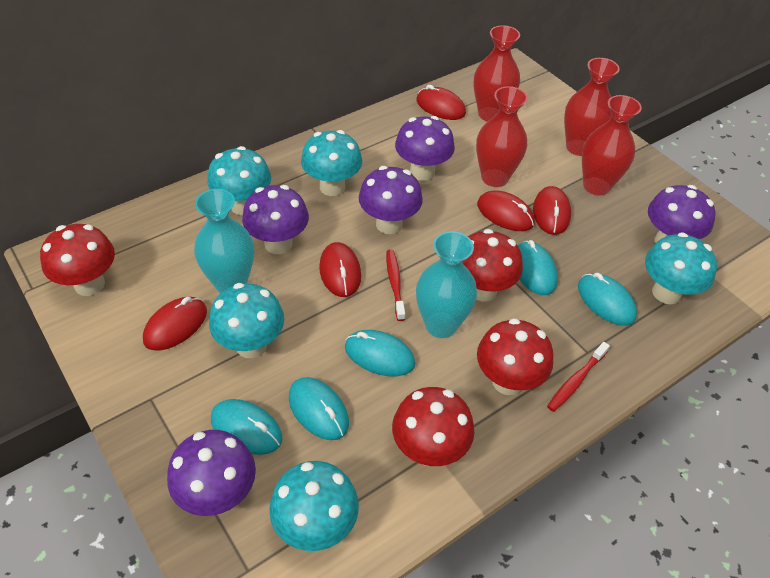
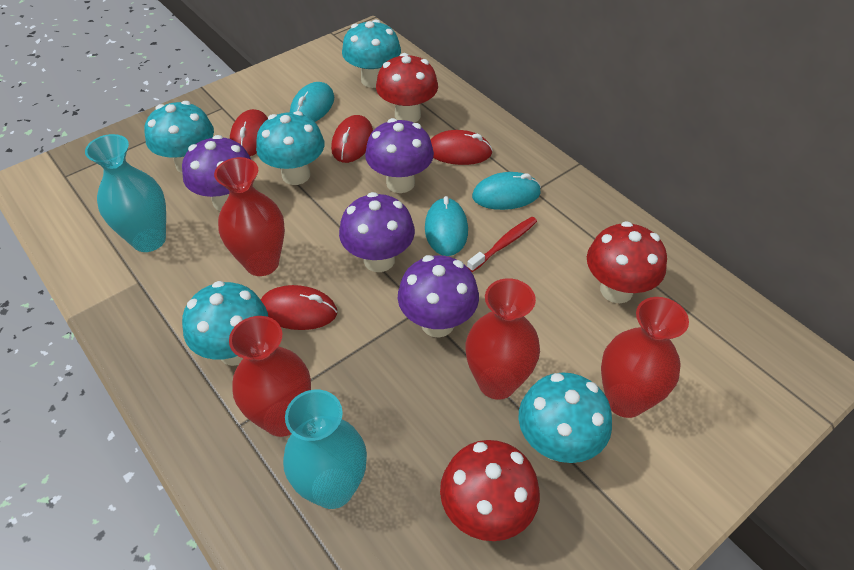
purple mushroom: 5 -> 4
red mouse: 5 -> 4
red mushroom: 4 -> 3
red toothbrush: 2 -> 1
turquoise mouse: 5 -> 3

